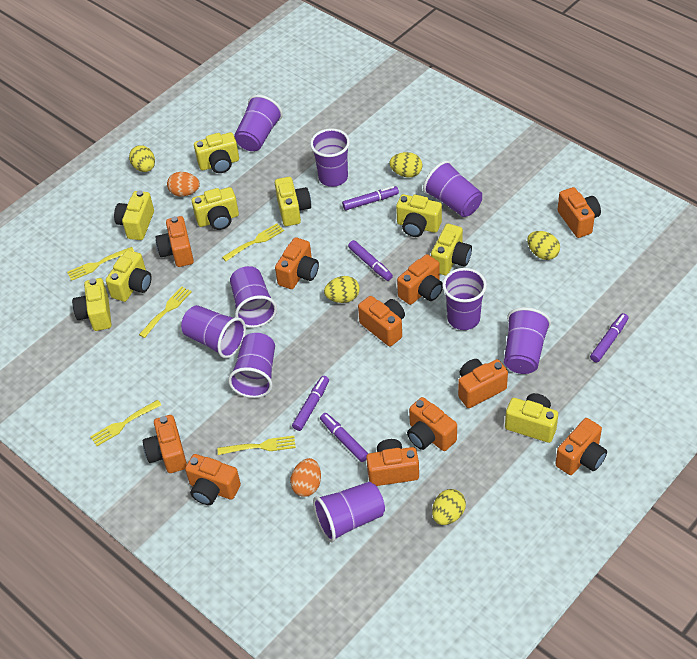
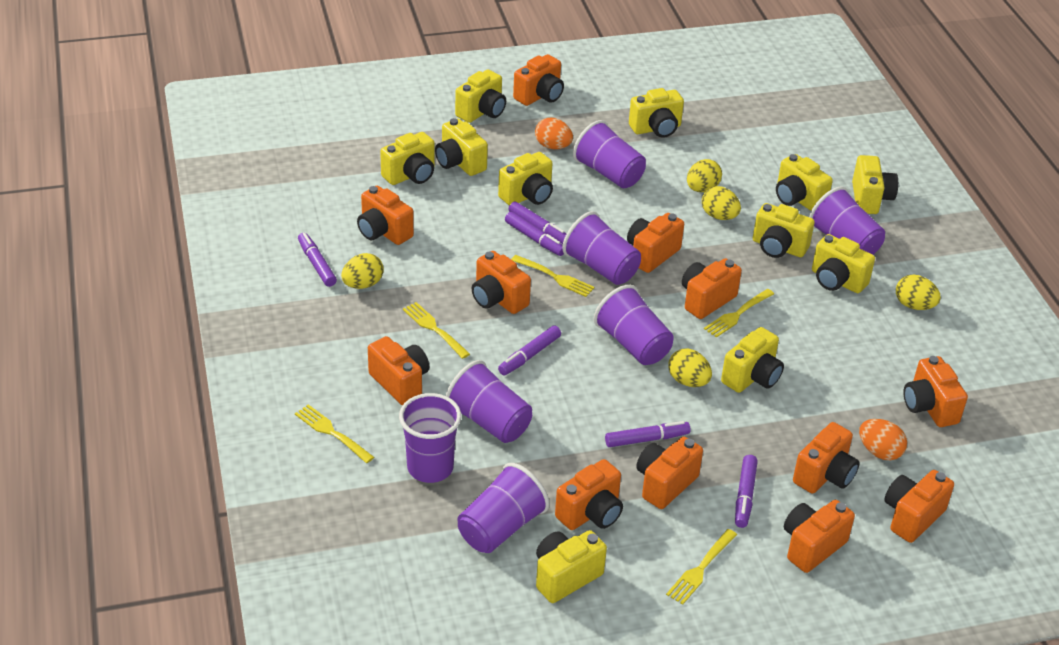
orange camera: 11 -> 12
purple cup: 9 -> 7
purple marker: 5 -> 6
yellow camera: 9 -> 11

